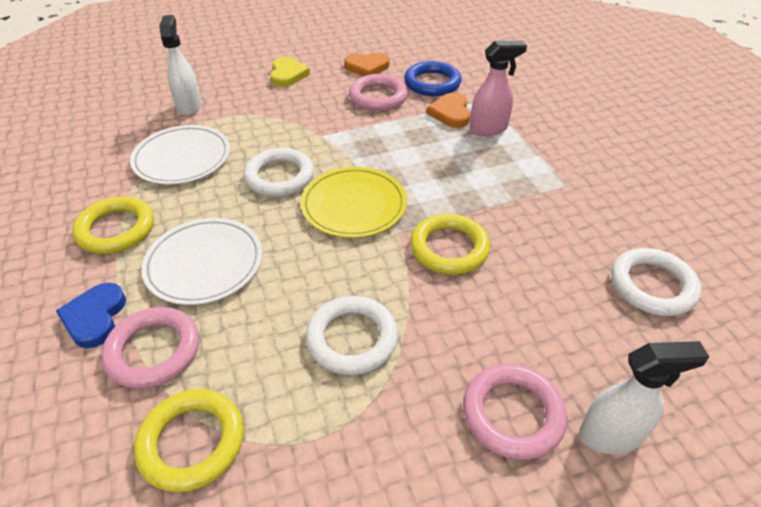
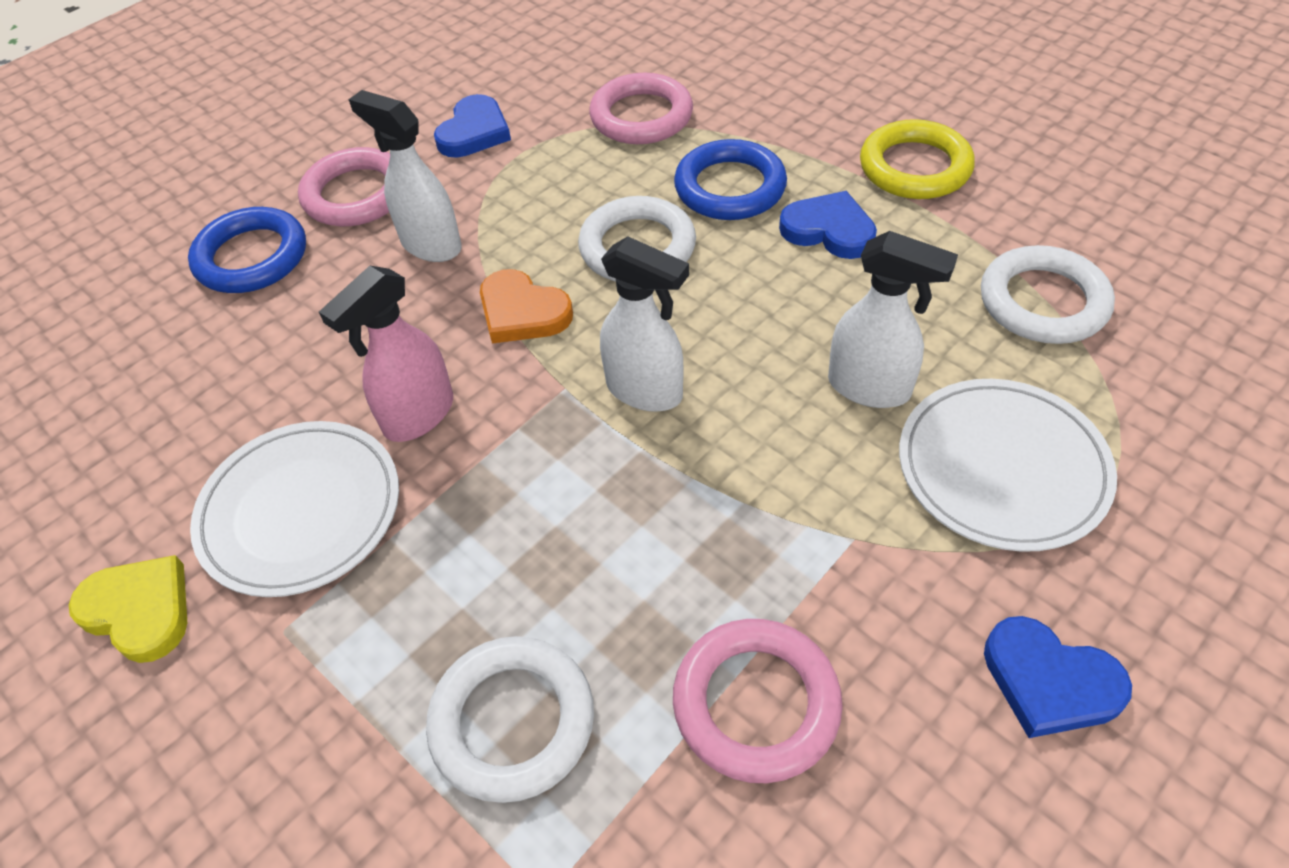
blue heart: 1 -> 3
blue ring: 1 -> 2
orange heart: 2 -> 1
white spray bottle: 2 -> 3
yellow plate: 1 -> 0
yellow ring: 3 -> 1

